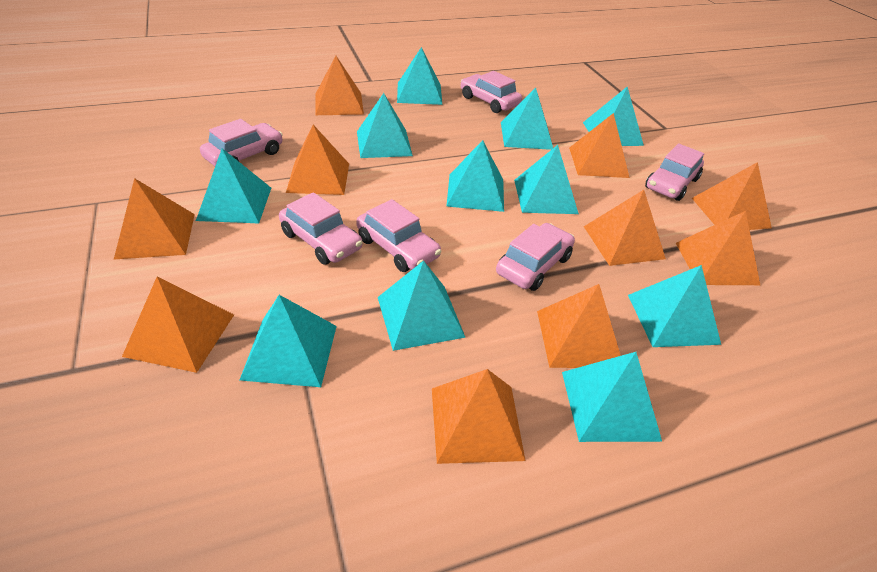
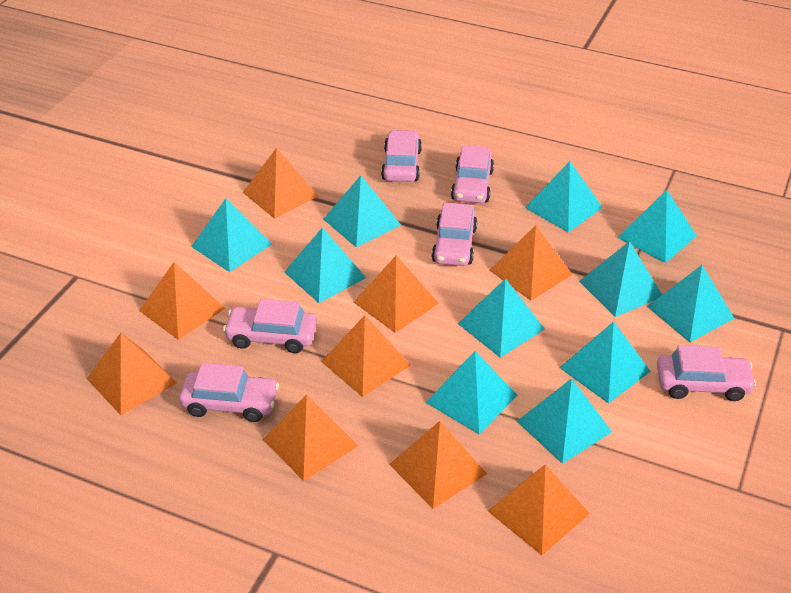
orange pyramid: 10 -> 9

